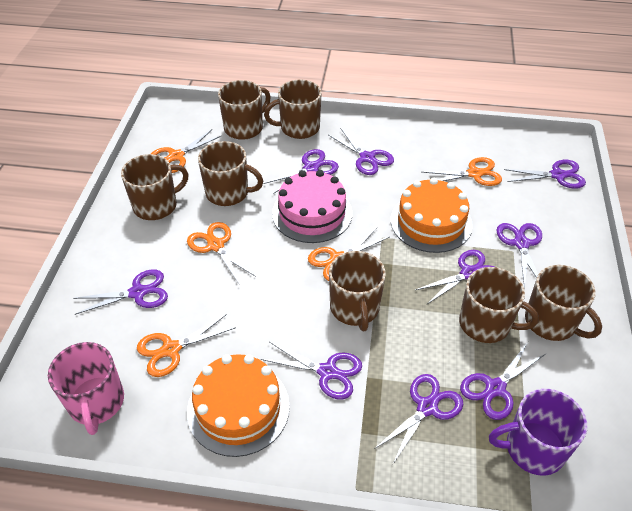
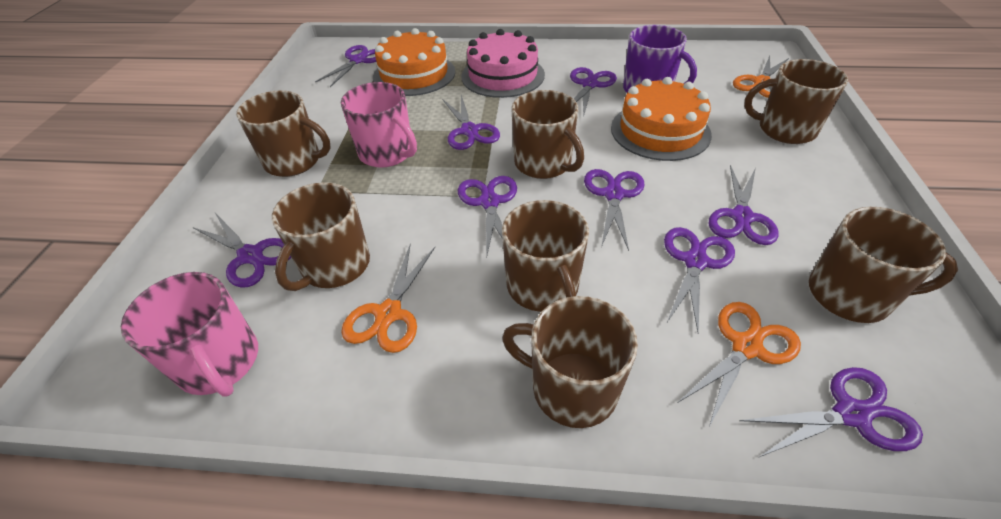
orange scissors: 5 -> 3
pink mug: 1 -> 2

